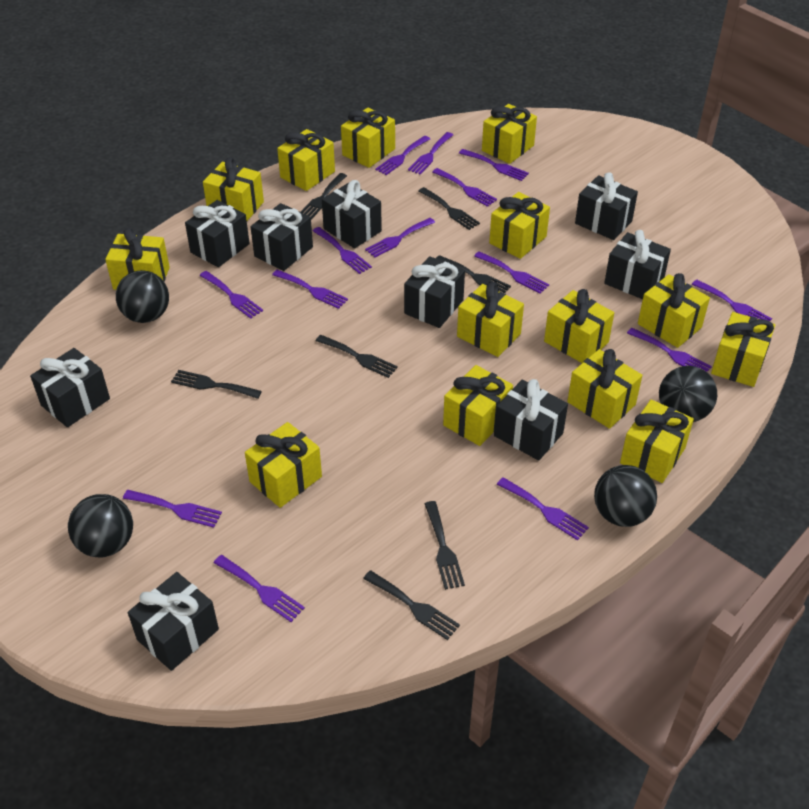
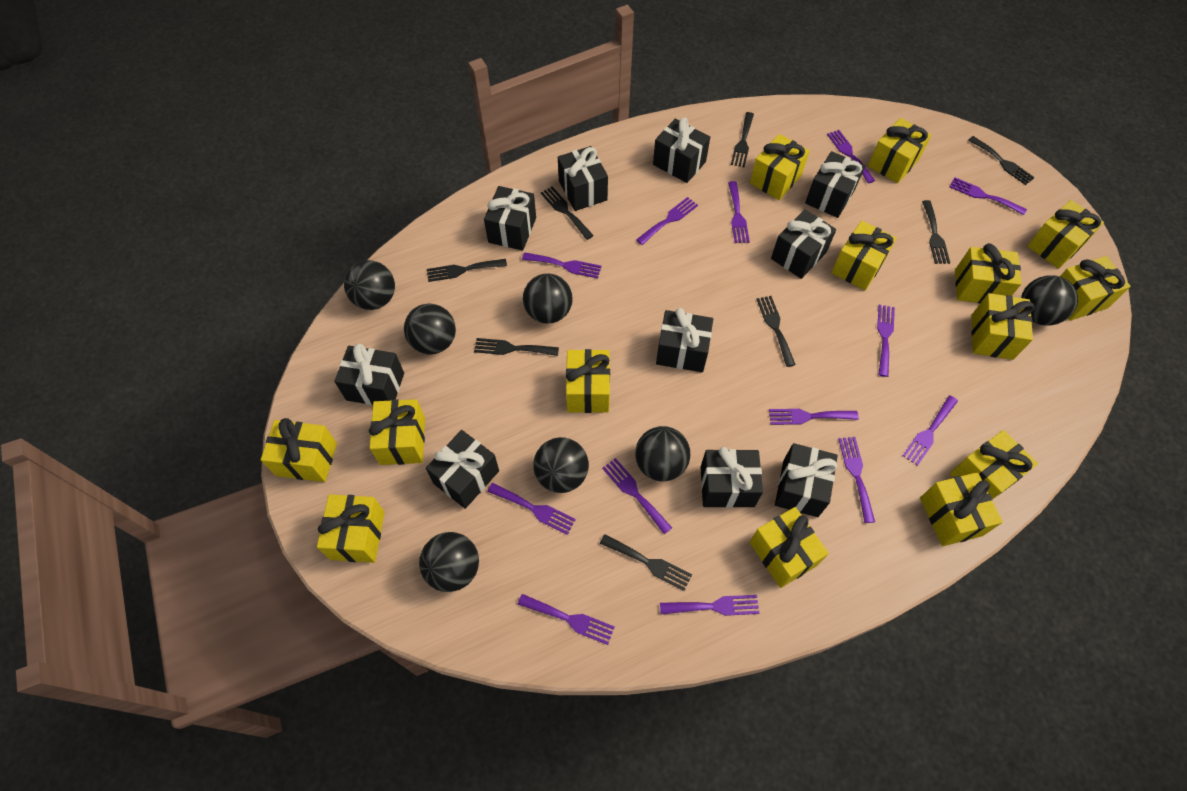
black ball: 4 -> 7
black fork: 7 -> 8
black gift: 9 -> 10
purple fork: 14 -> 13

